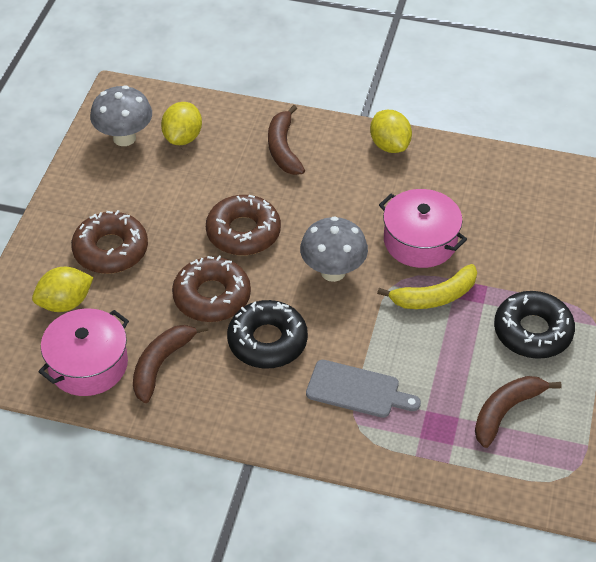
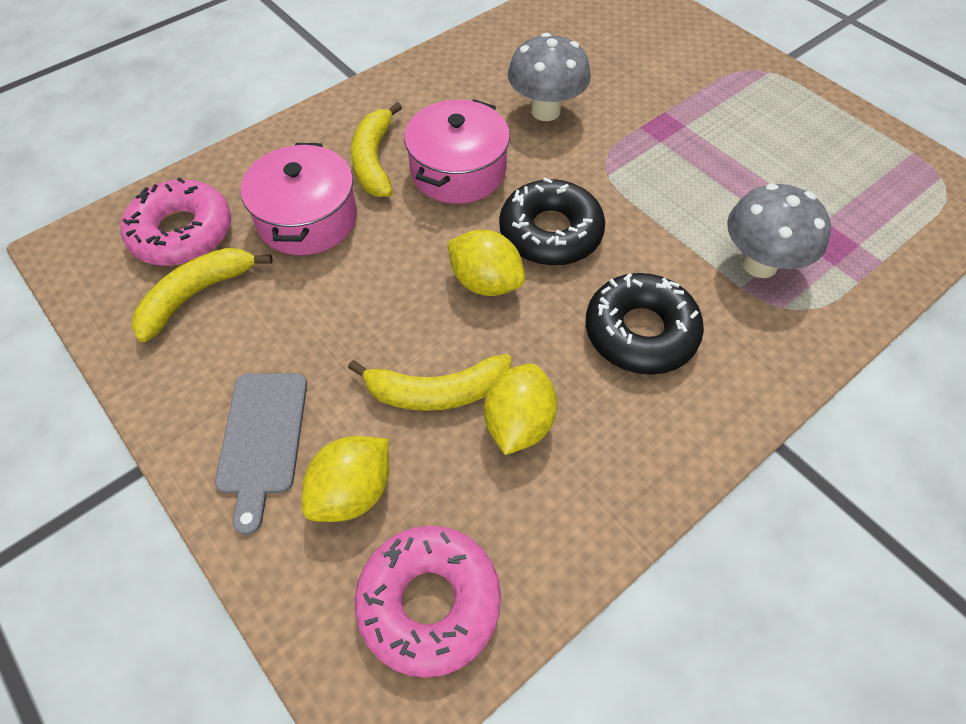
brown banana: 3 -> 0
brown donut: 3 -> 0
pink donut: 0 -> 2
yellow banana: 1 -> 3

